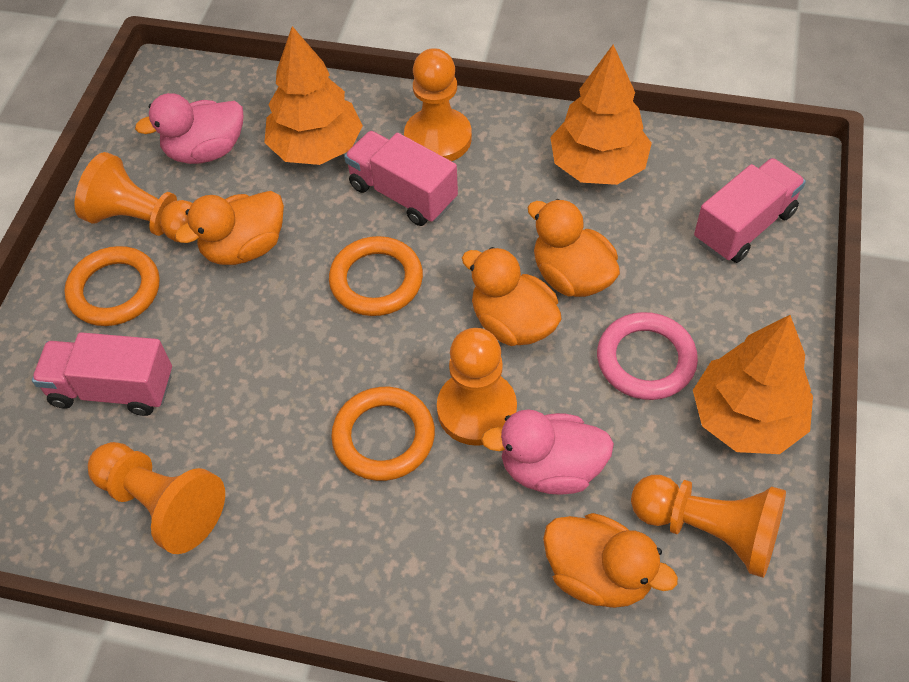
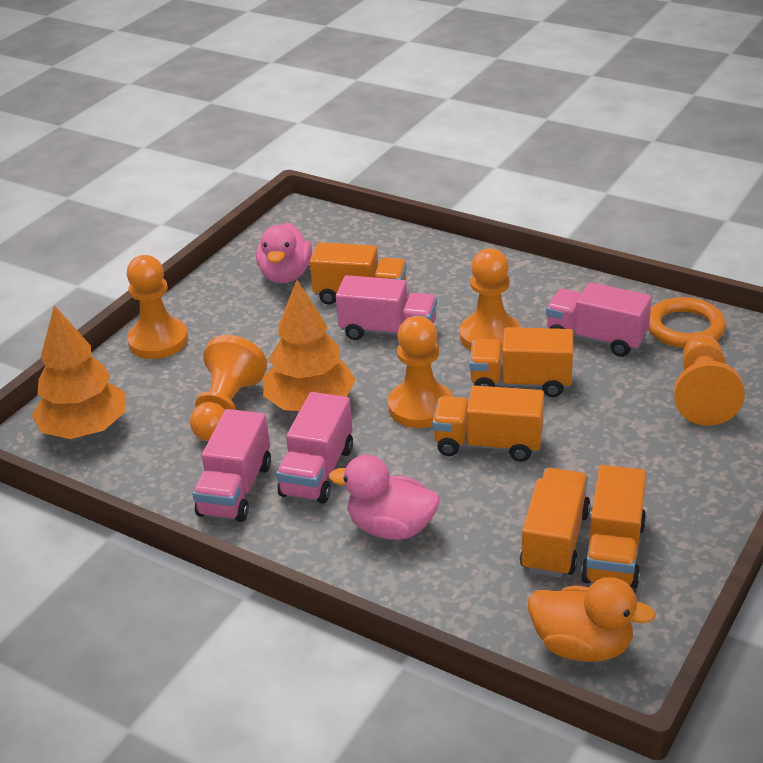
orange duck: 4 -> 1
orange ring: 3 -> 1
orange tree: 3 -> 2
orange truck: 0 -> 5
pink ring: 1 -> 0
pink truck: 3 -> 4

